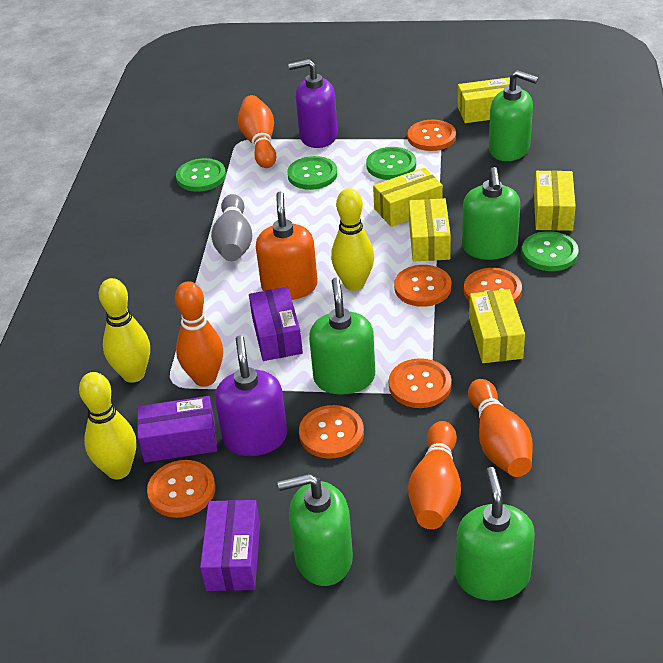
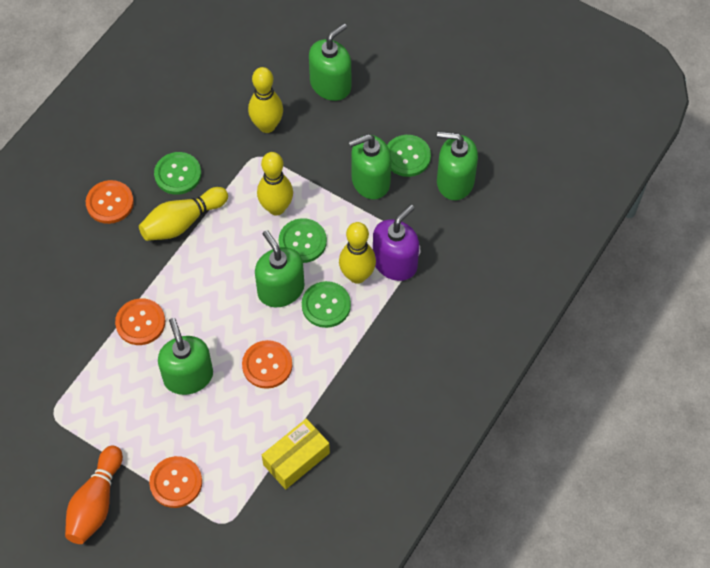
grey bowling pin: 1 -> 0
orange bowling pin: 4 -> 1
orange button: 6 -> 4
orange soap dispenser: 1 -> 0
purple box: 3 -> 0
purple soap dispenser: 2 -> 1
yellow bowling pin: 3 -> 4
yellow box: 5 -> 1

